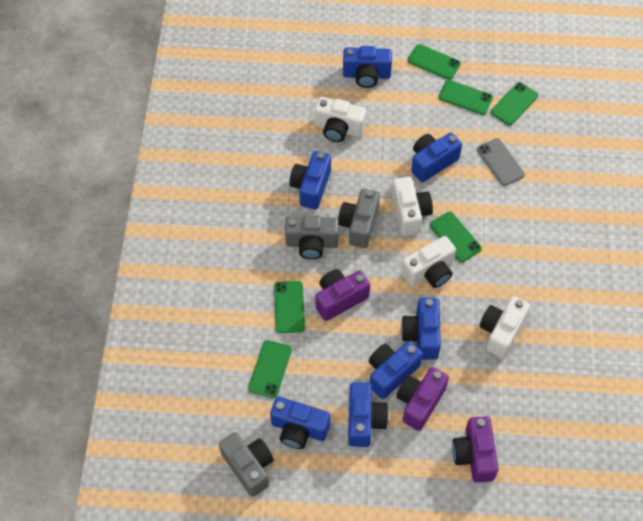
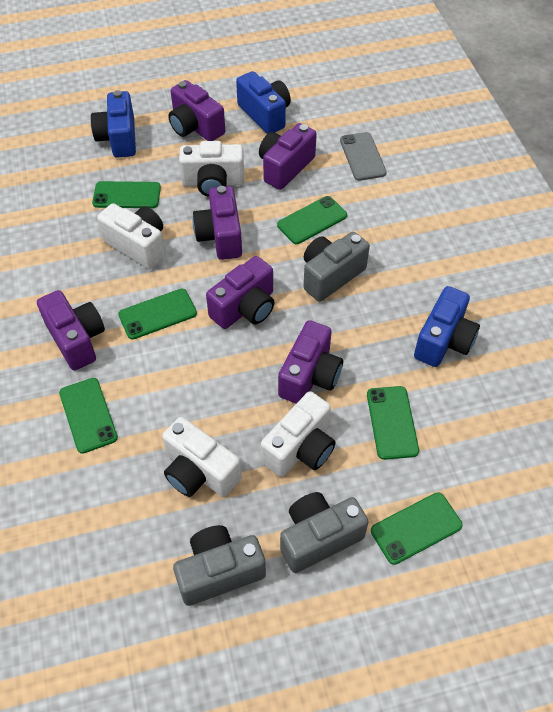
blue camera: 7 -> 3
purple camera: 3 -> 6

